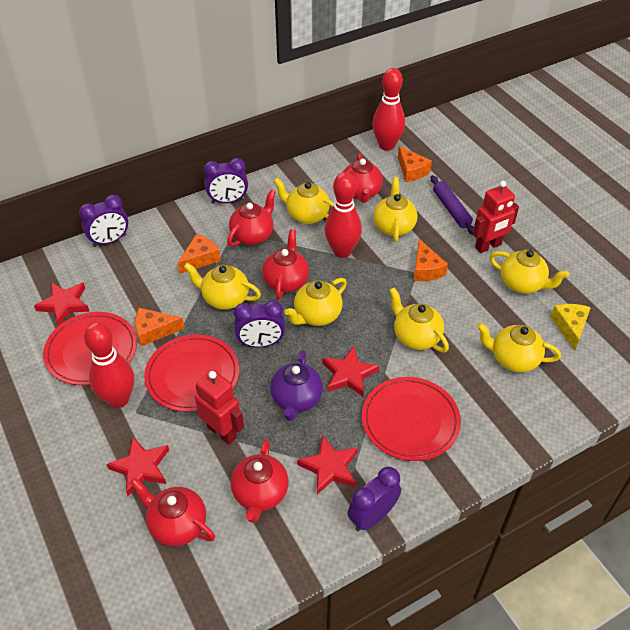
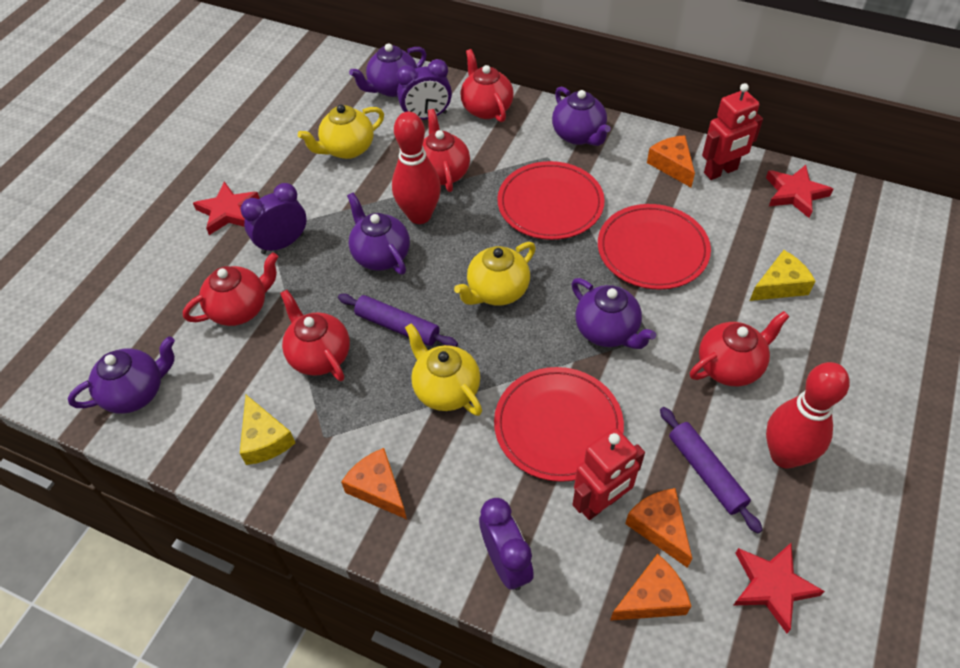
purple clock: 4 -> 3
purple rolling pin: 1 -> 2
purple teapot: 1 -> 5
red bowling pin: 3 -> 2
red star: 4 -> 3
yellow cheese: 1 -> 2
yellow teapot: 7 -> 3

